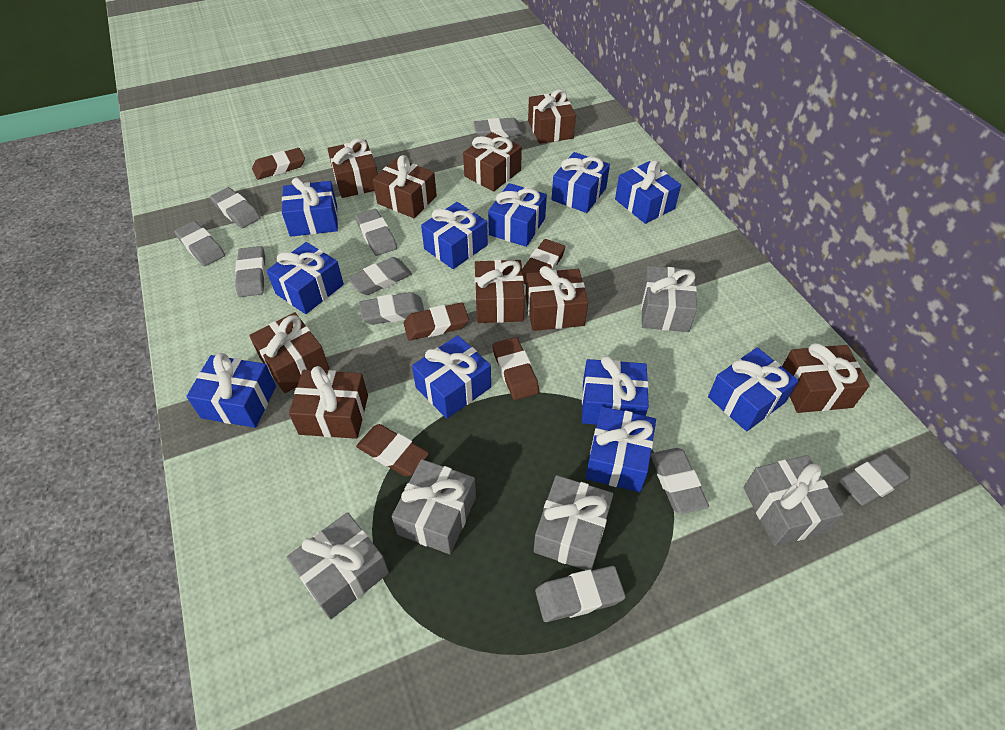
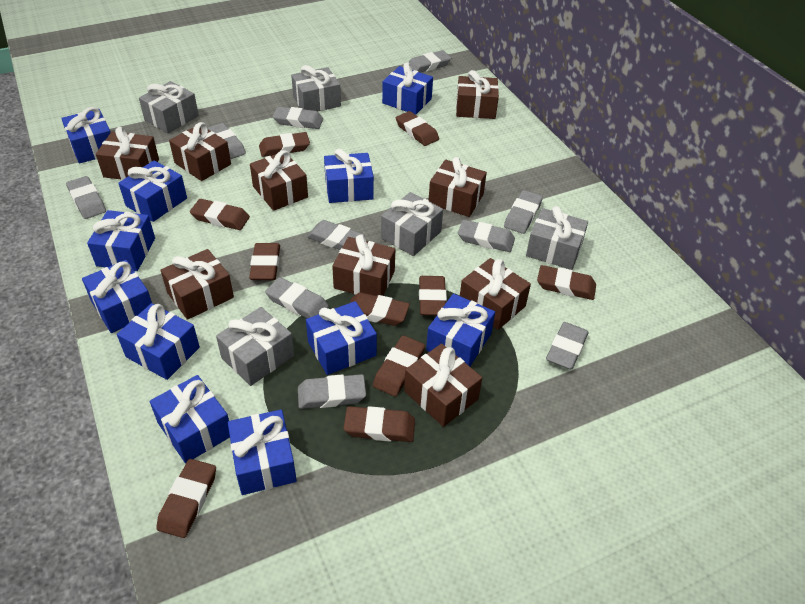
brown eraser: 5 -> 10

